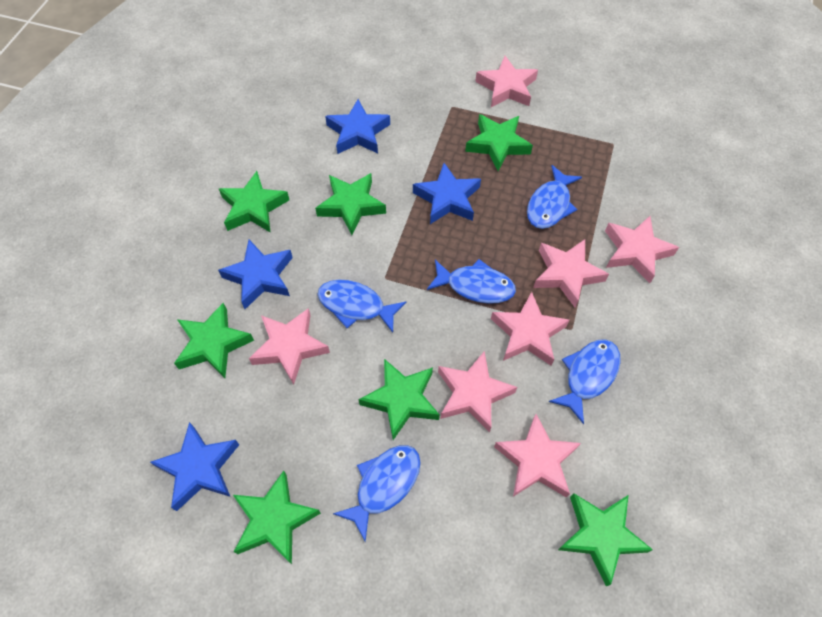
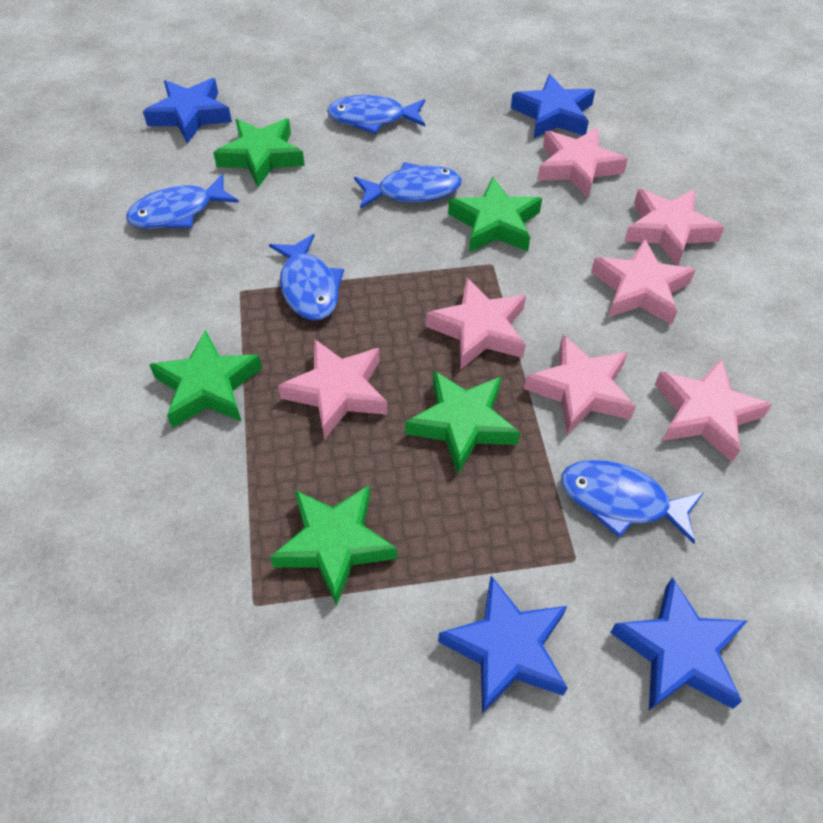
green star: 7 -> 5

